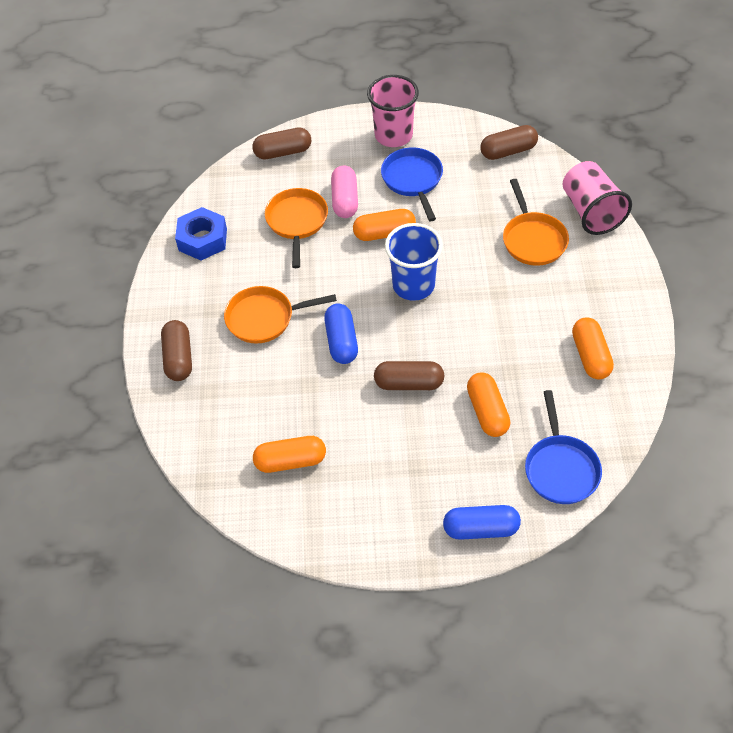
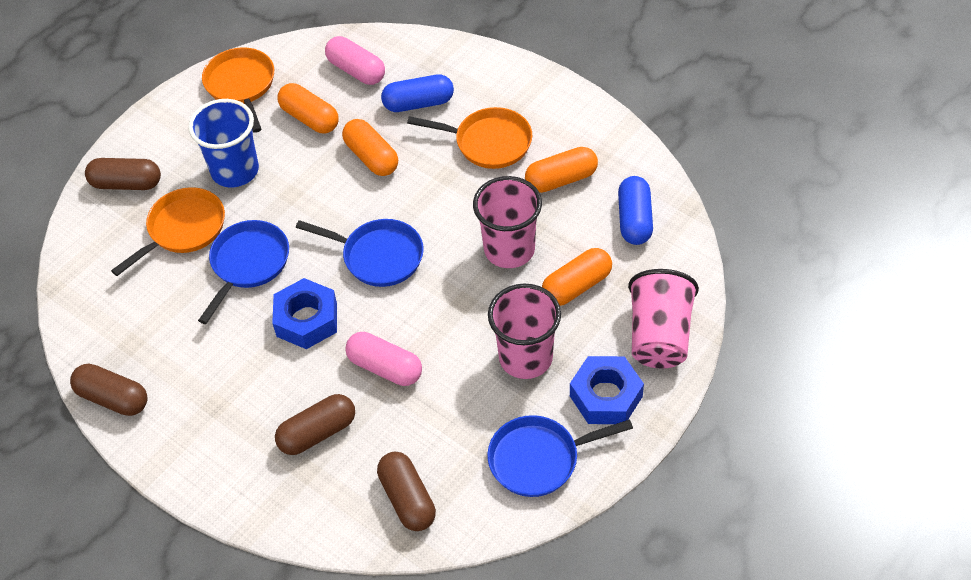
blue nut: 1 -> 2
blue pan: 2 -> 3
pink capsule: 1 -> 2
pink cup: 2 -> 3

